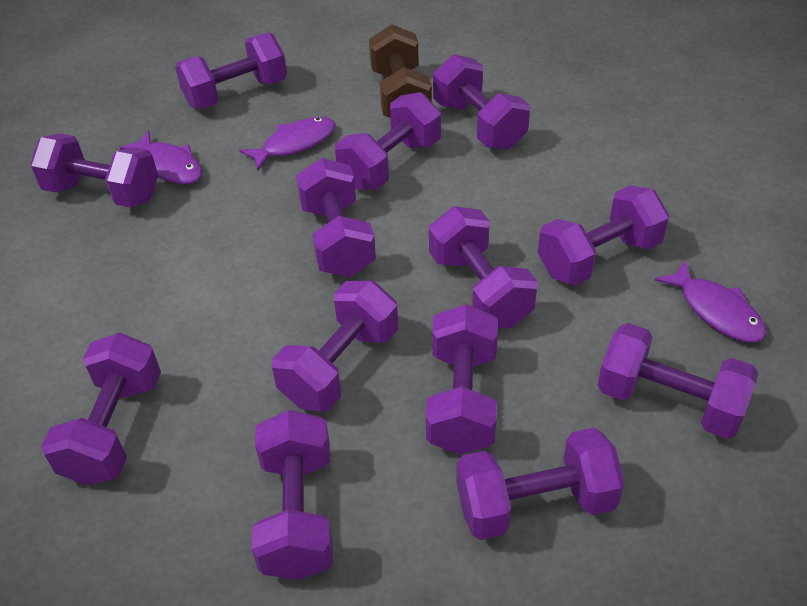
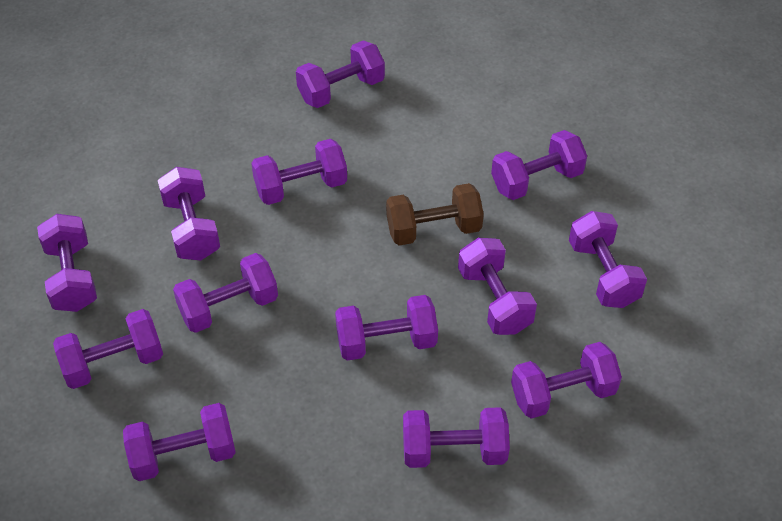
purple fish: 3 -> 0

